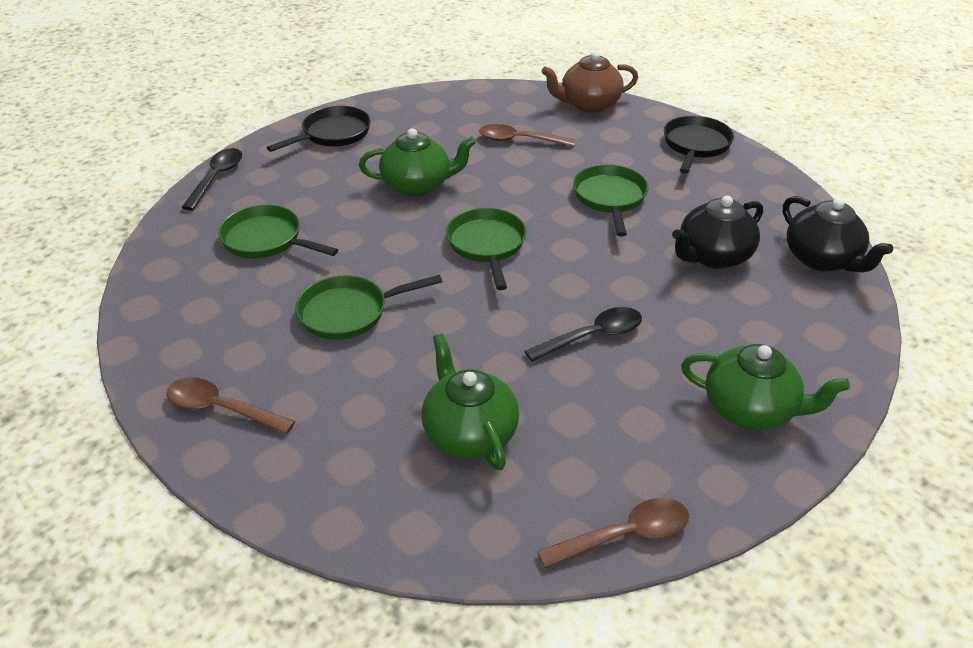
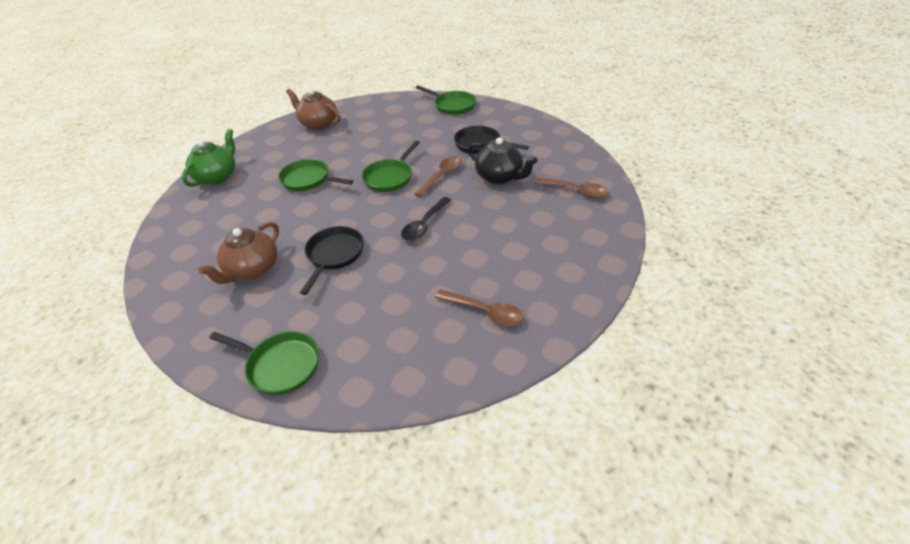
black spoon: 2 -> 1
black teapot: 2 -> 1
brown teapot: 1 -> 2
green teapot: 3 -> 1

